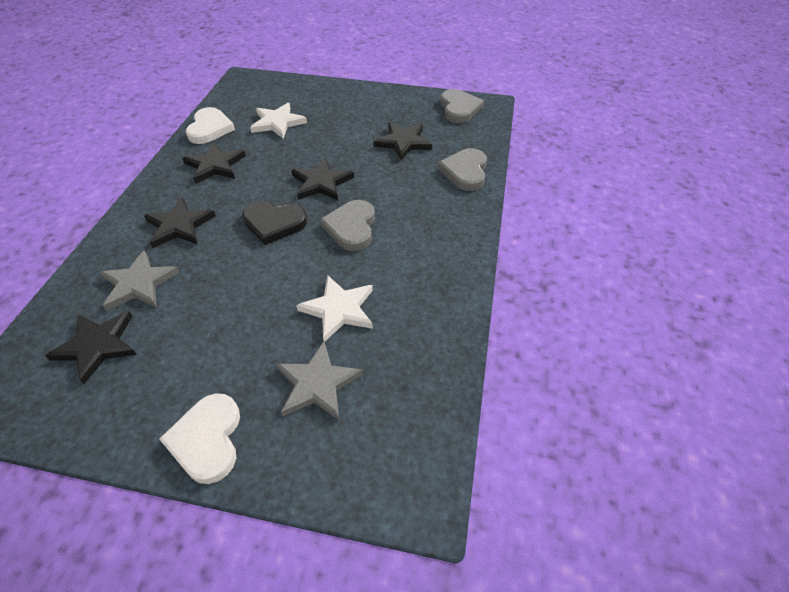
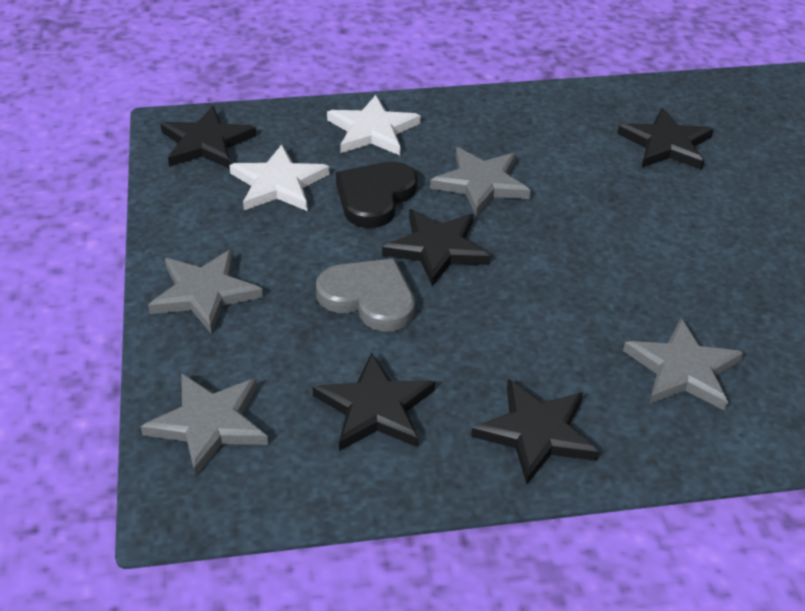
grey heart: 3 -> 1
grey star: 2 -> 4
white heart: 2 -> 0

